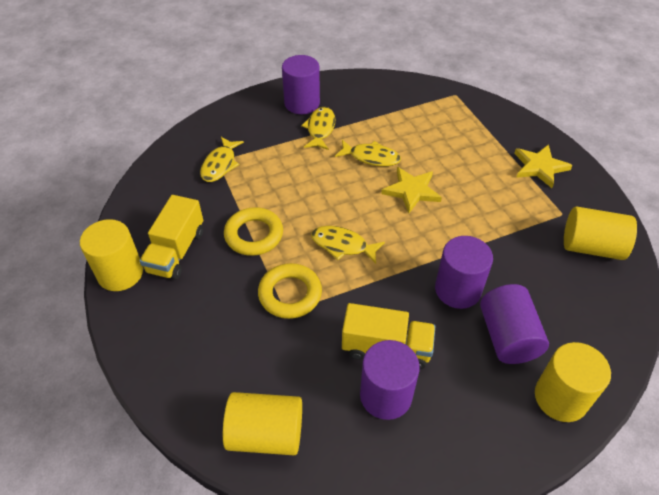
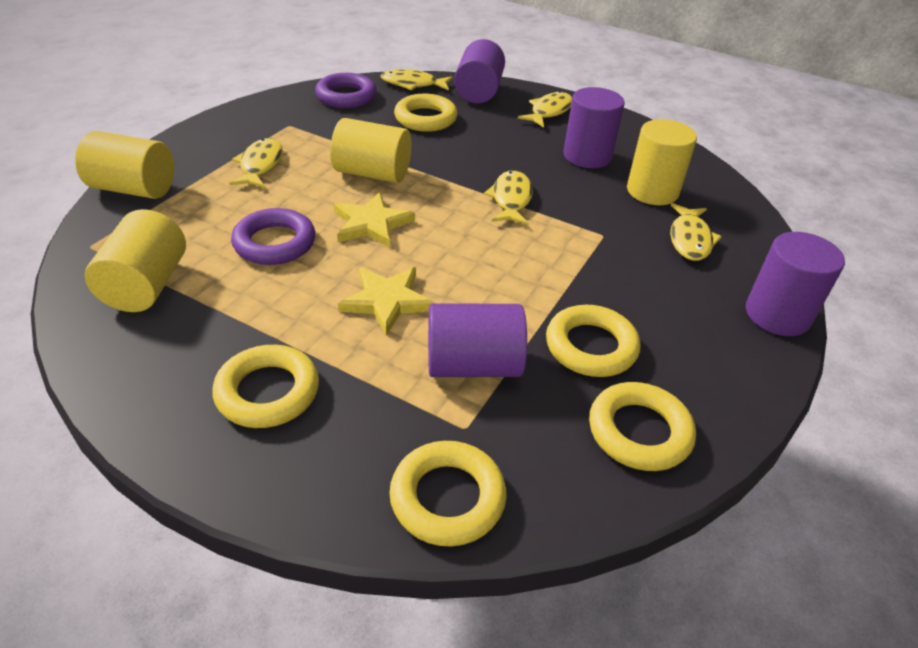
purple ring: 0 -> 2
yellow fish: 4 -> 5
yellow ring: 2 -> 5
yellow truck: 2 -> 0

